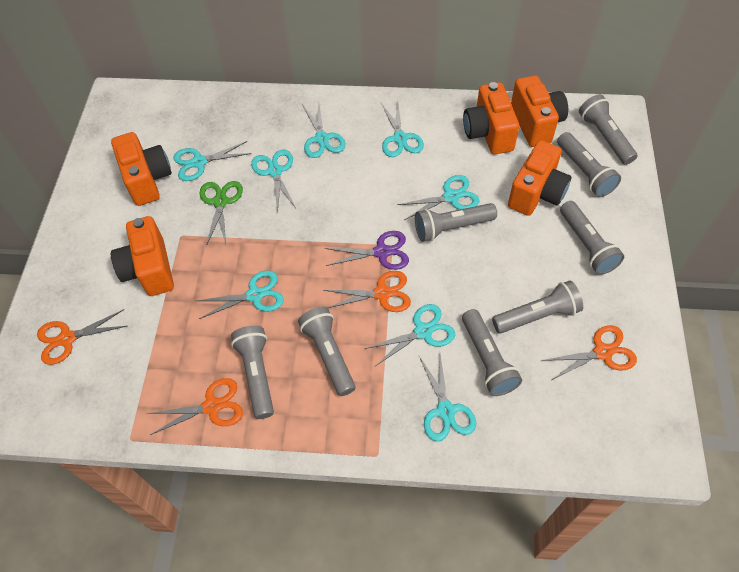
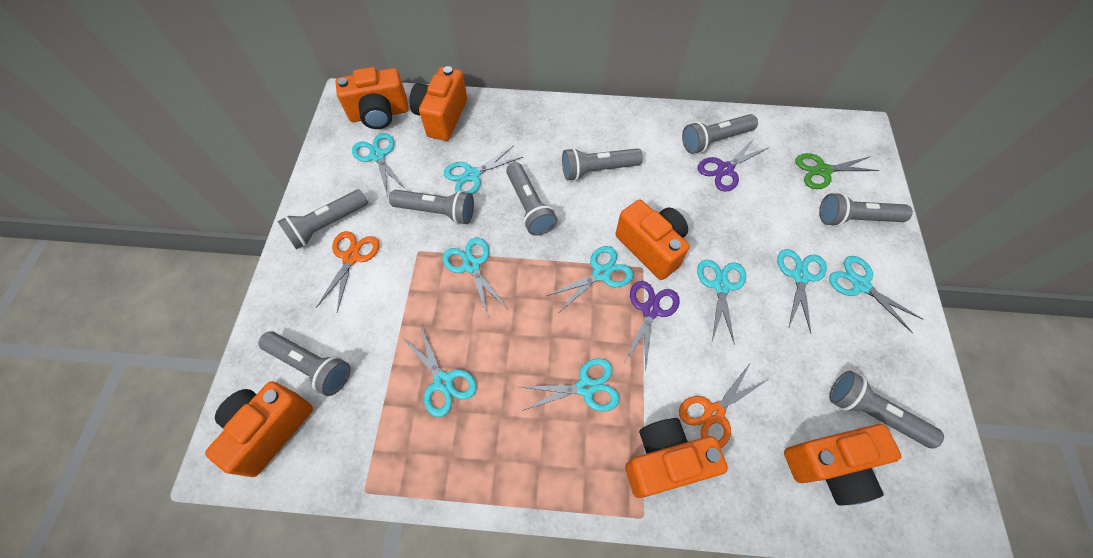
orange camera: 5 -> 6
orange scissors: 4 -> 2
purple scissors: 1 -> 2
turquoise scissors: 8 -> 9

